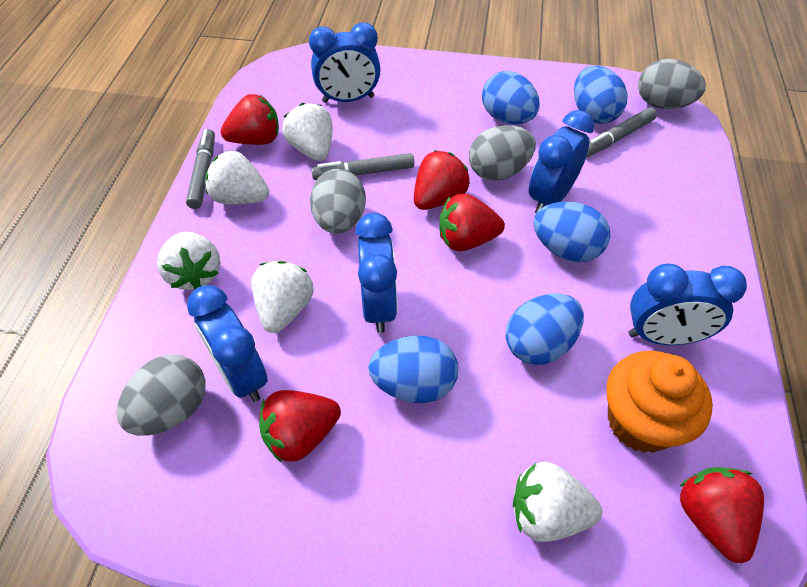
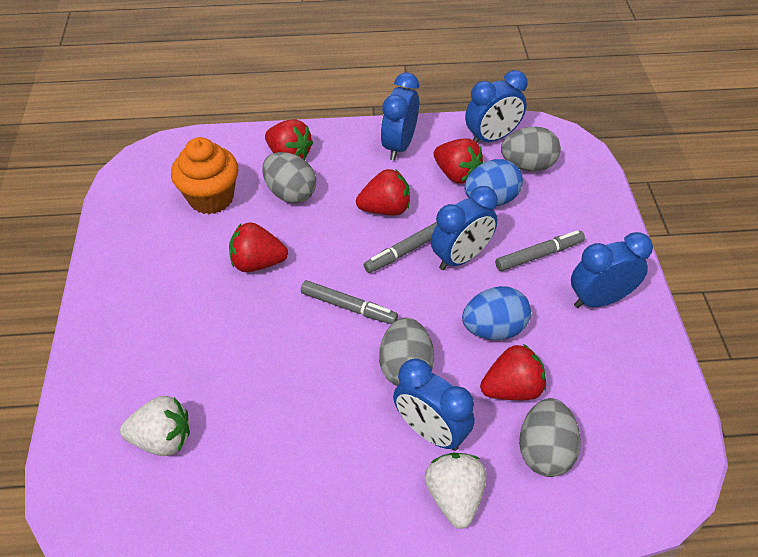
blue egg: 5 -> 2
white strawberry: 5 -> 2

